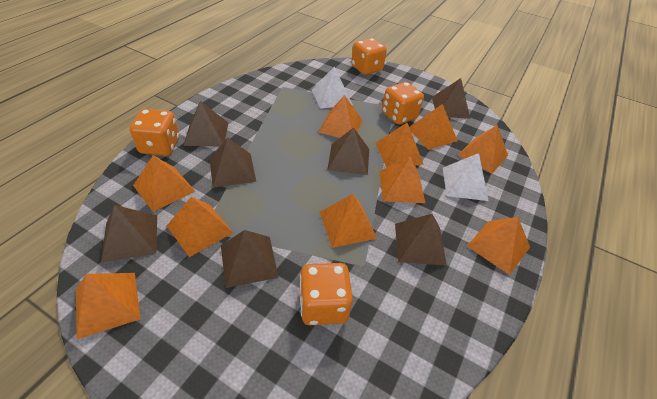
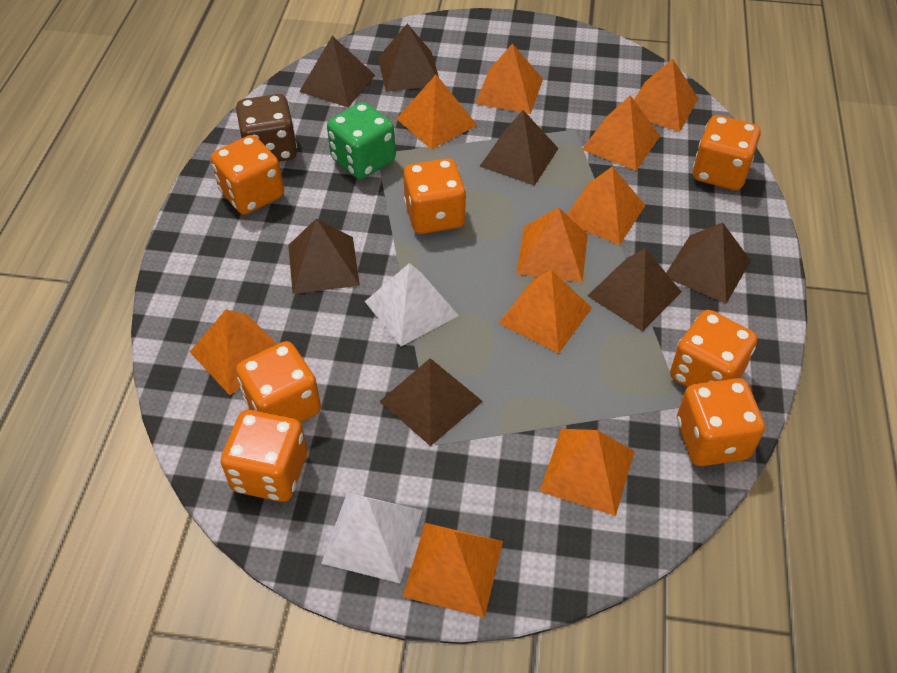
brown dice: 0 -> 1
green dice: 0 -> 1
orange dice: 4 -> 7

